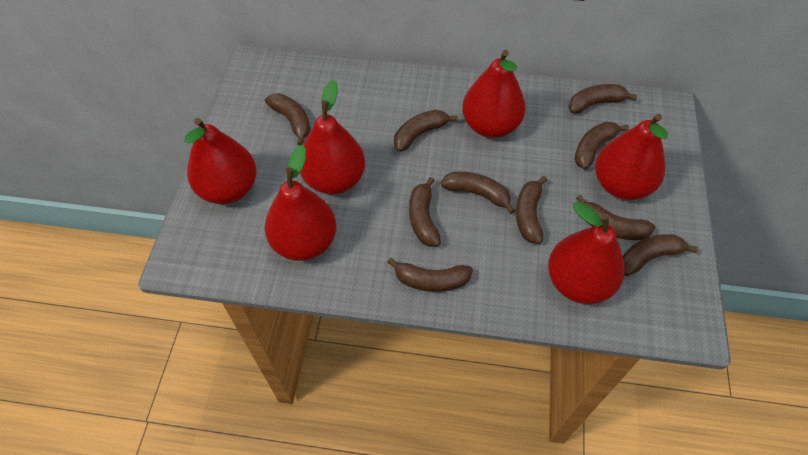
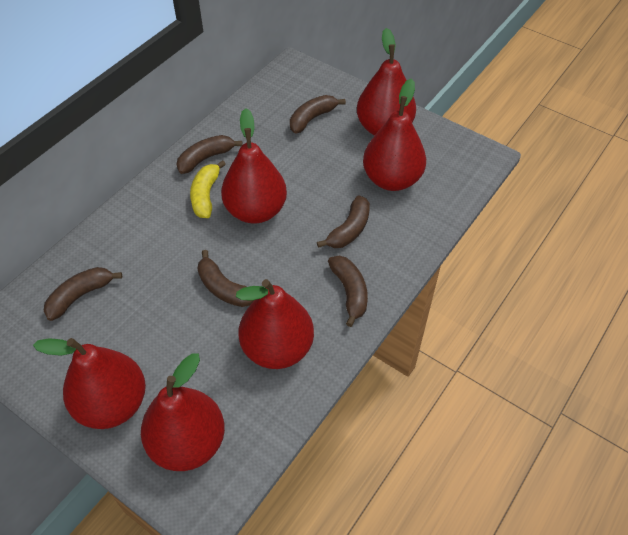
brown banana: 10 -> 6
yellow banana: 0 -> 1

